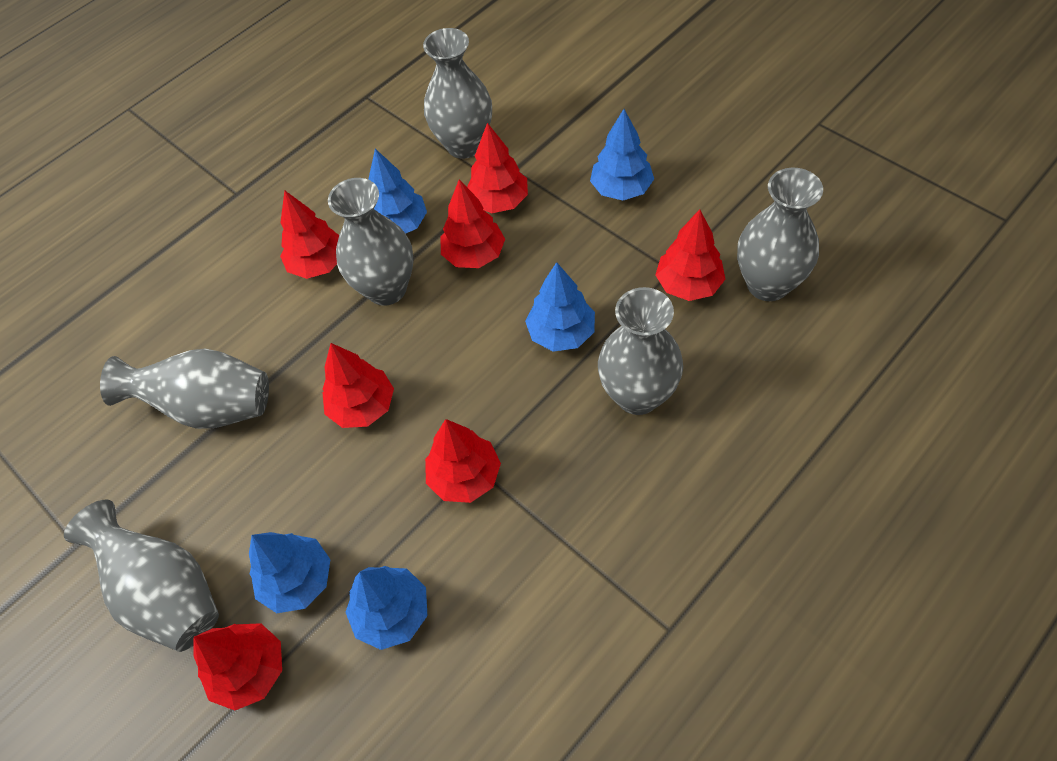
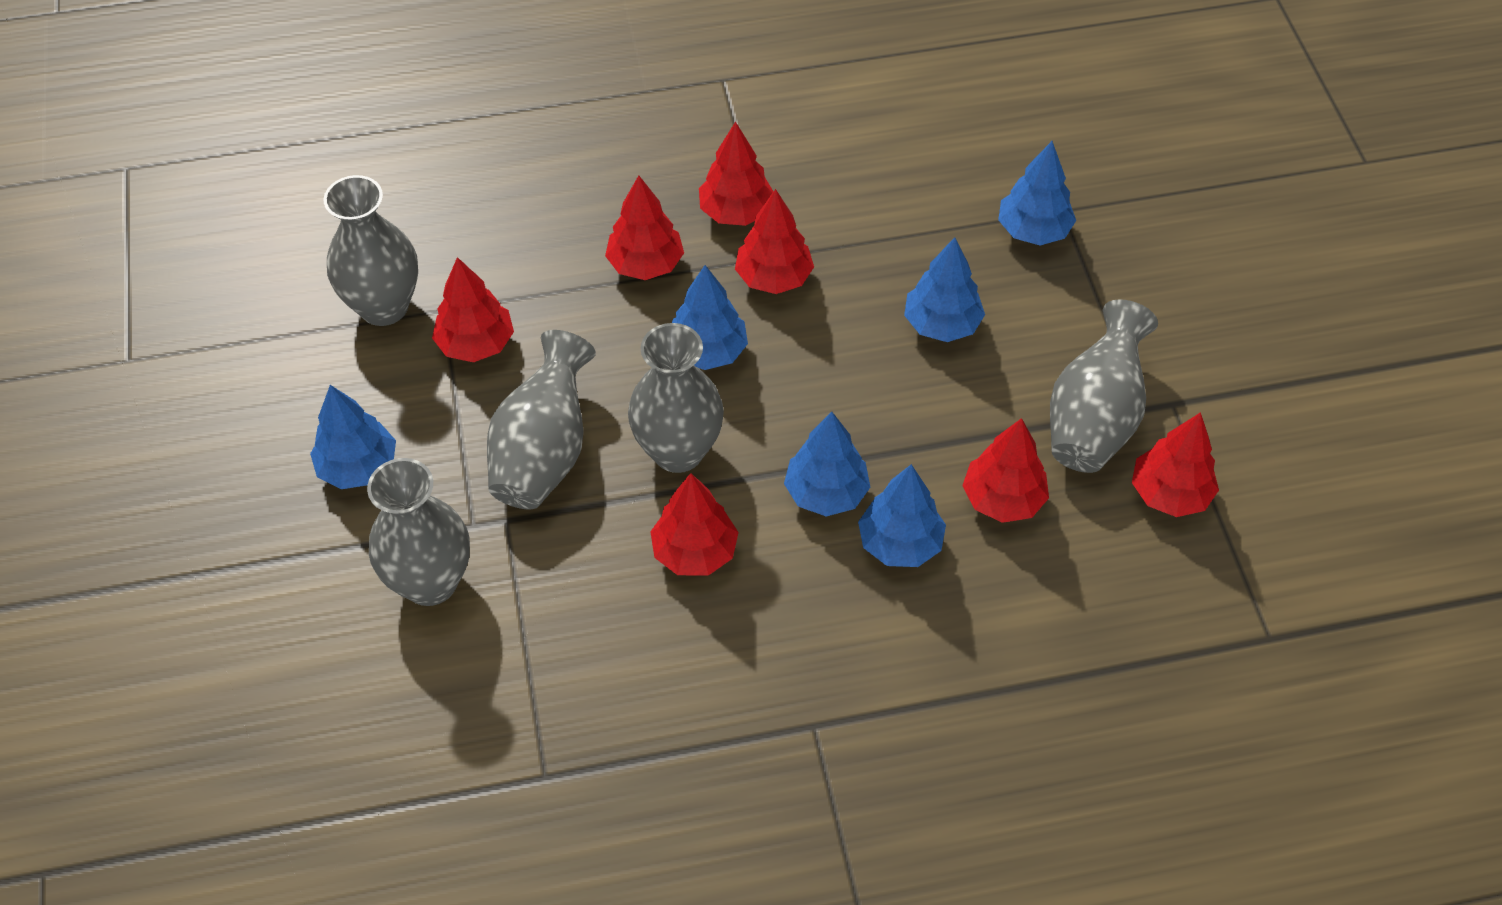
blue tree: 5 -> 6
grey vase: 6 -> 5

